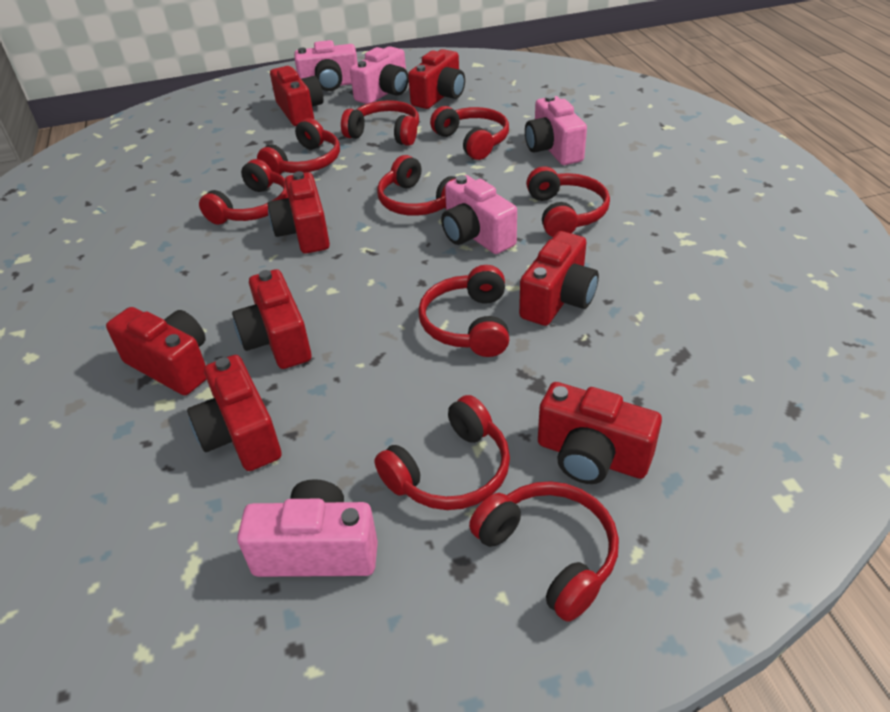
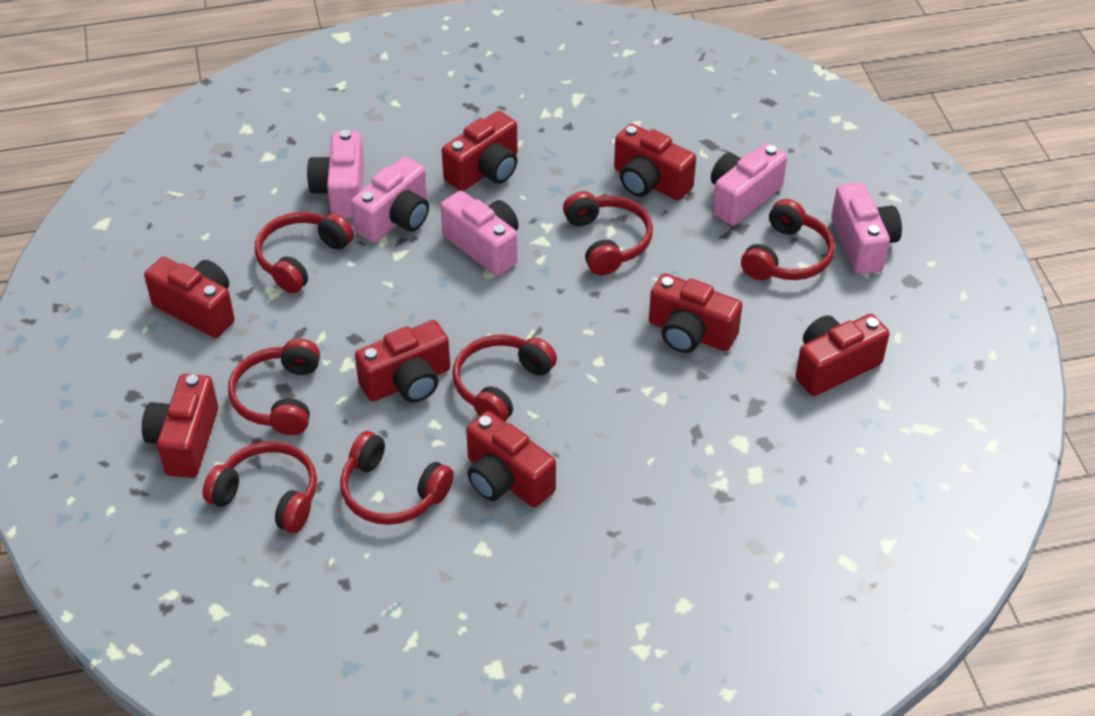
red headphones: 9 -> 7

